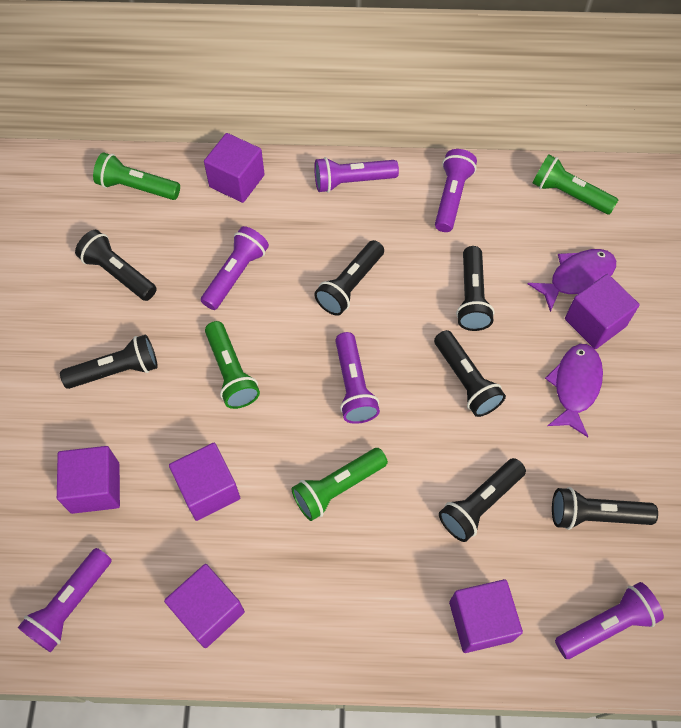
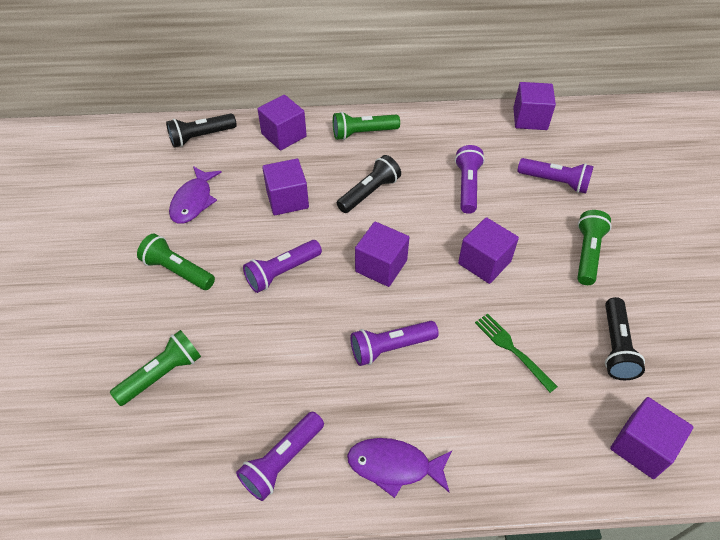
black flashlight: 7 -> 3
green fork: 0 -> 1
purple flashlight: 6 -> 5

